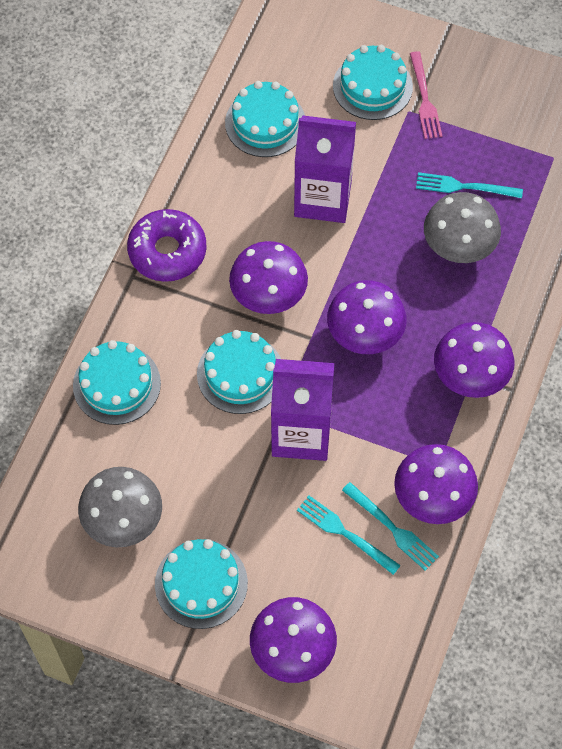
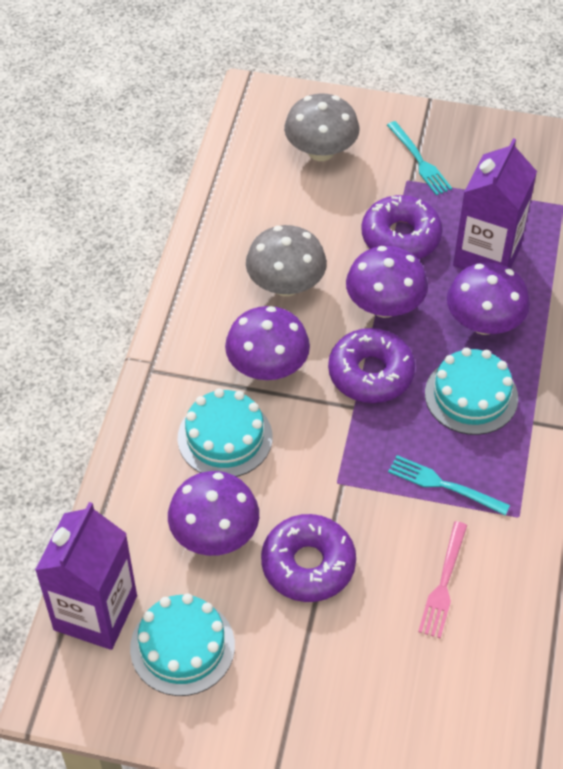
purple donut: 1 -> 3
purple mushroom: 5 -> 4
turquoise cake: 5 -> 3
turquoise fork: 3 -> 2

